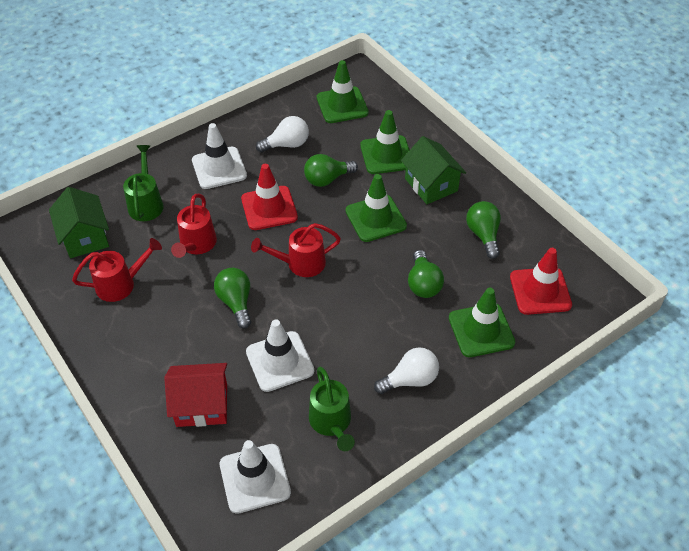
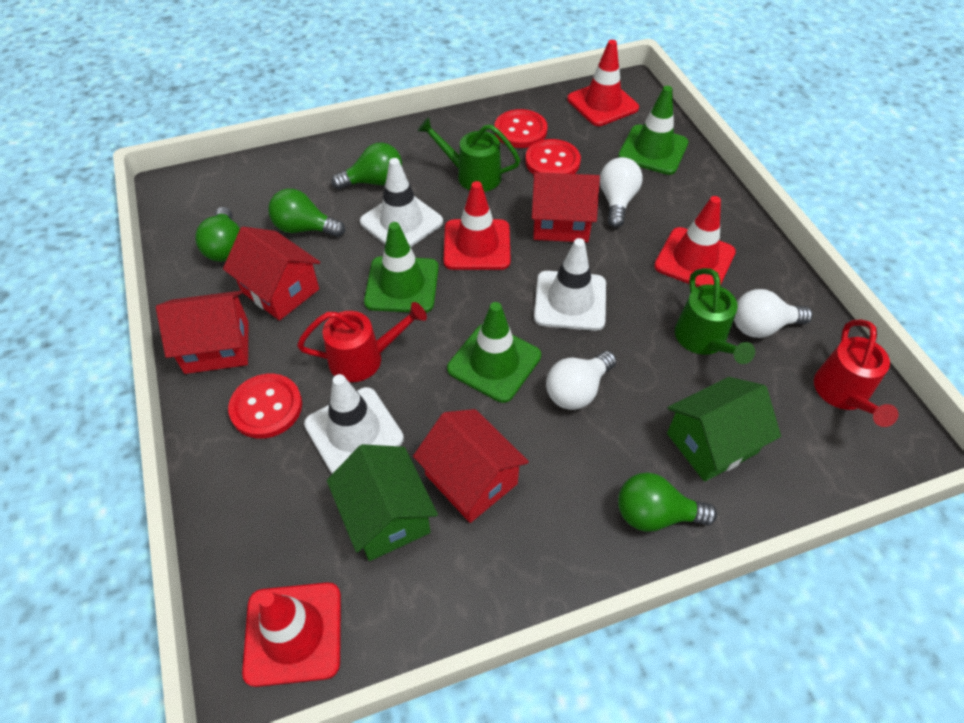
green traffic cone: 4 -> 3
red button: 0 -> 3
red house: 1 -> 4
red traffic cone: 2 -> 4
red watering can: 3 -> 2
white light bulb: 2 -> 3

